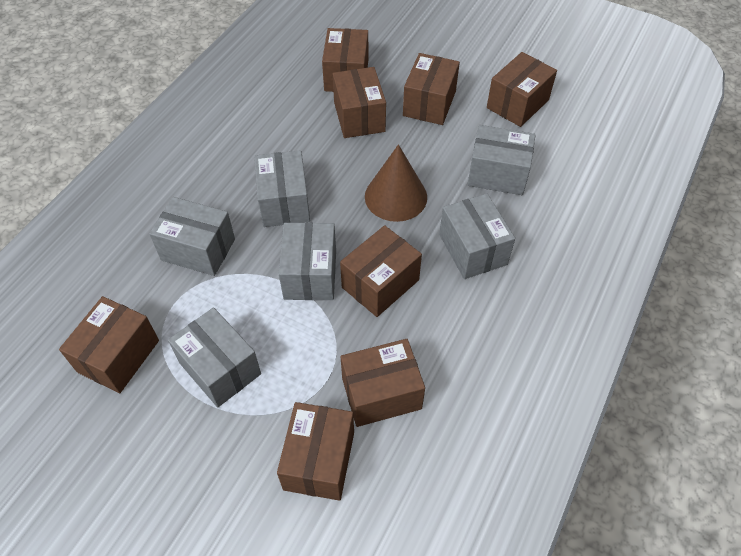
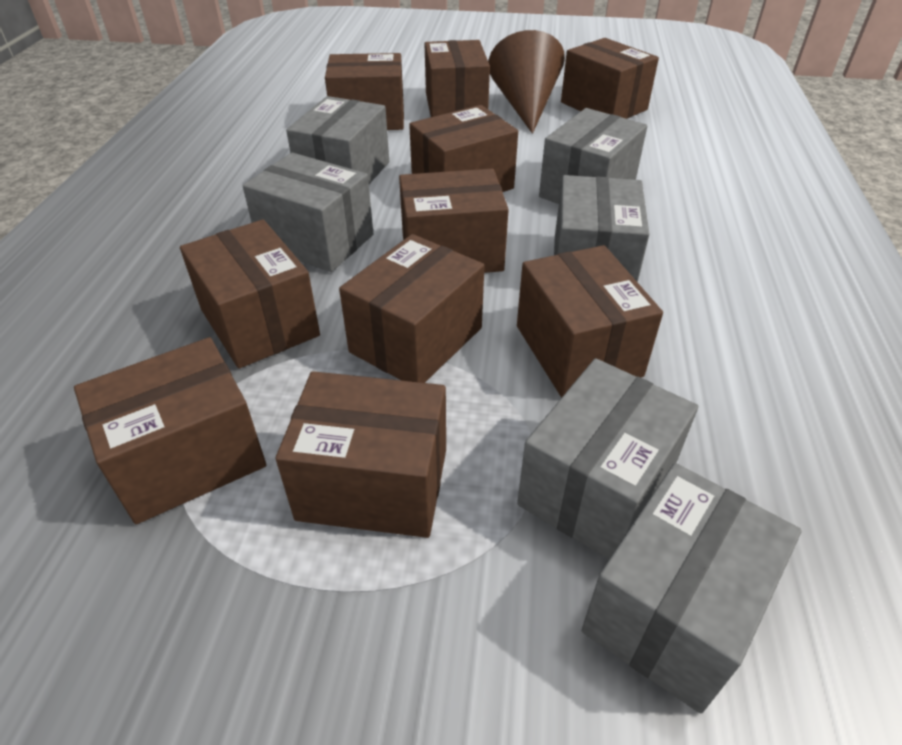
brown box: 8 -> 10

